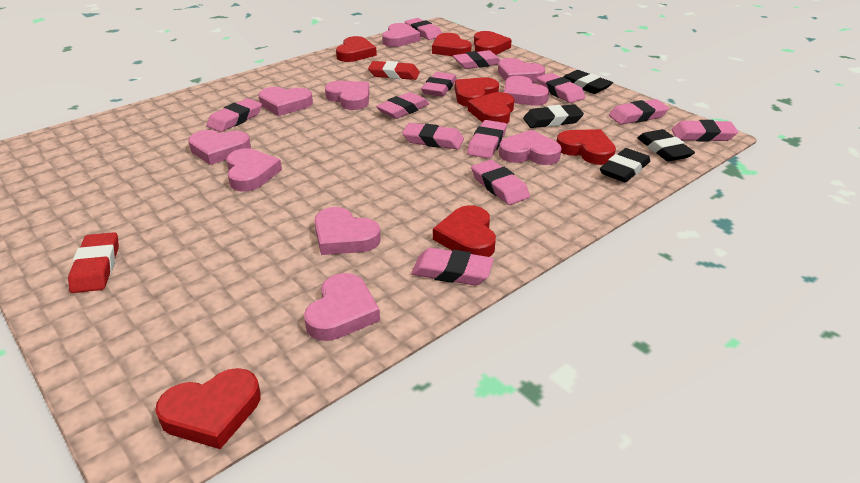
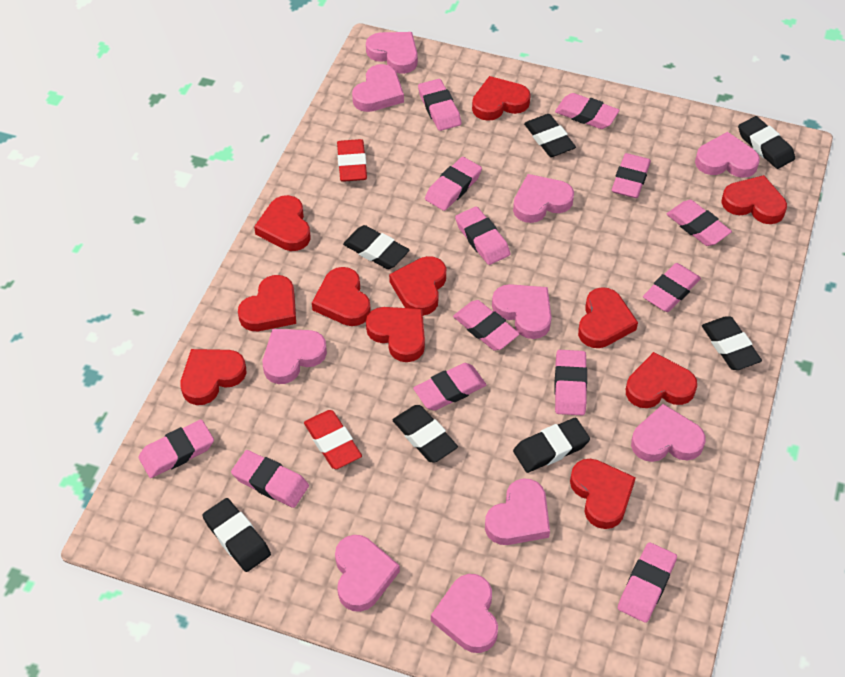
black eraser: 4 -> 7
pink eraser: 12 -> 13
red heart: 8 -> 11

